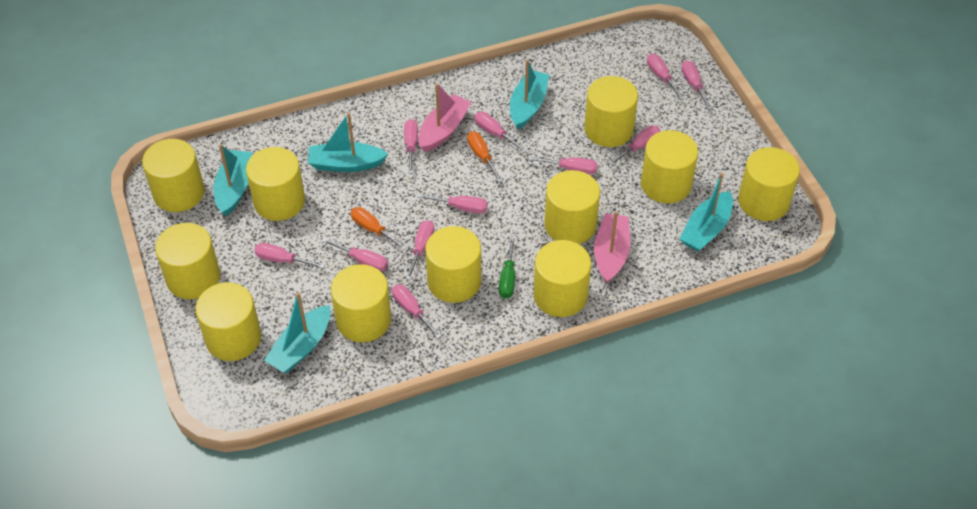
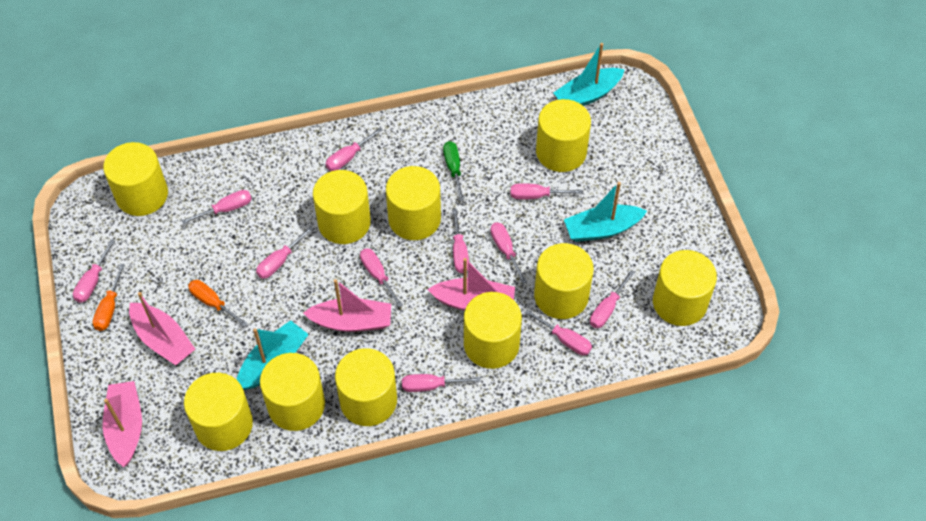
pink boat: 2 -> 4
turquoise boat: 5 -> 3
yellow cylinder: 11 -> 10

